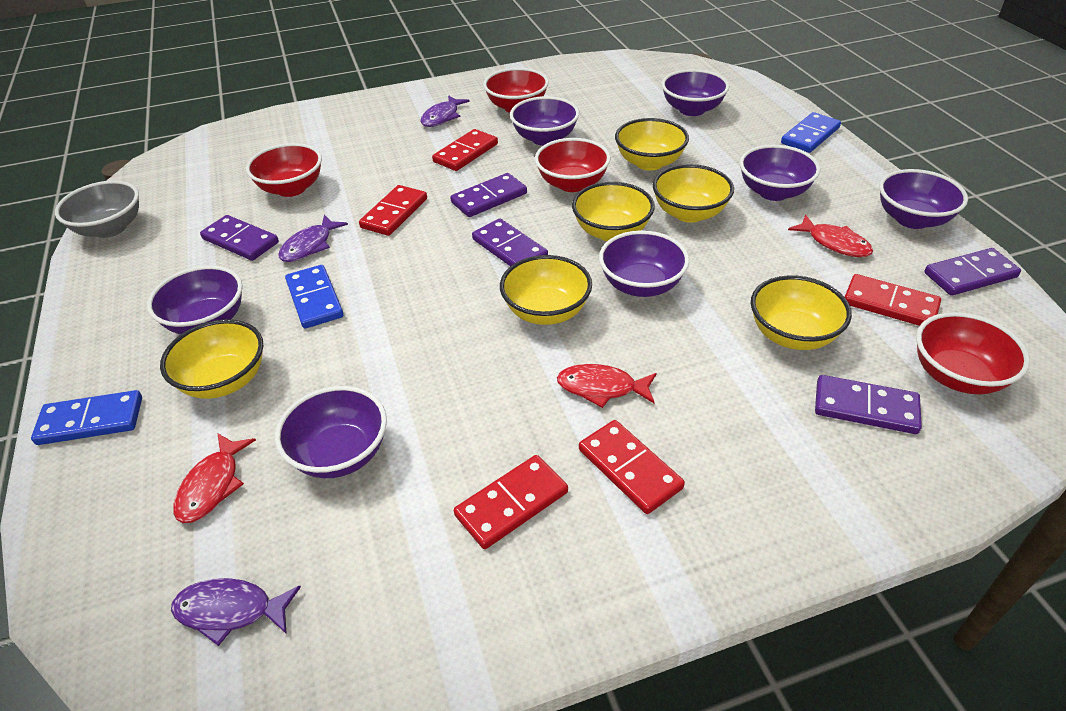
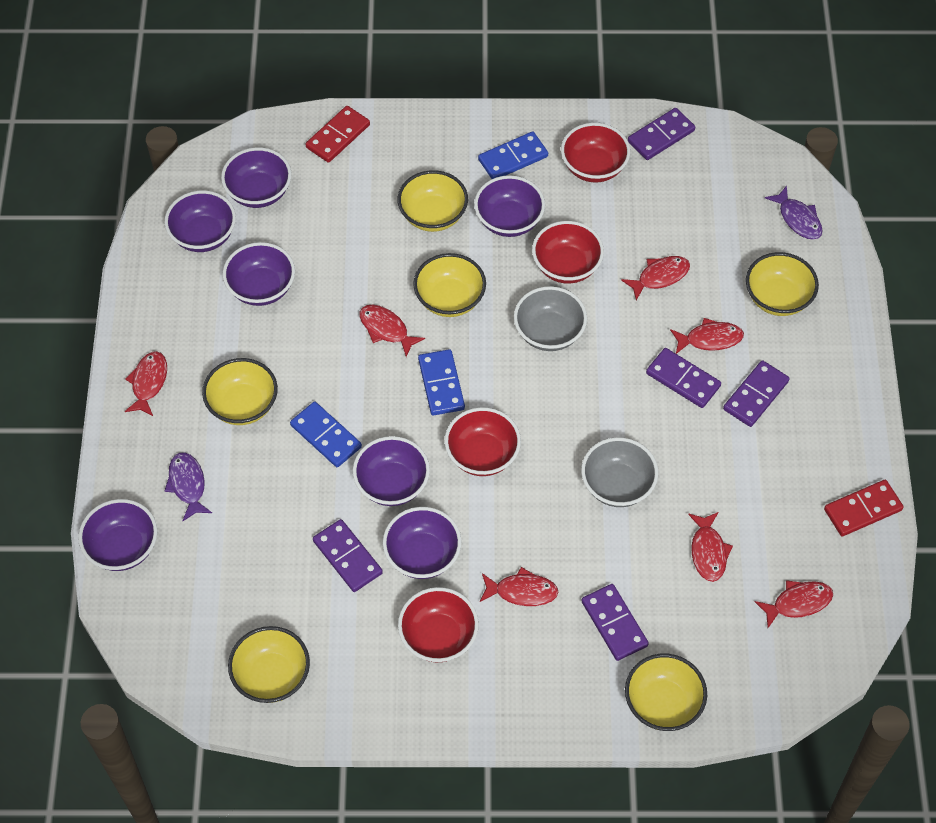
grey bowl: 1 -> 2
purple fish: 3 -> 2
red domino: 5 -> 2
red fish: 3 -> 7

